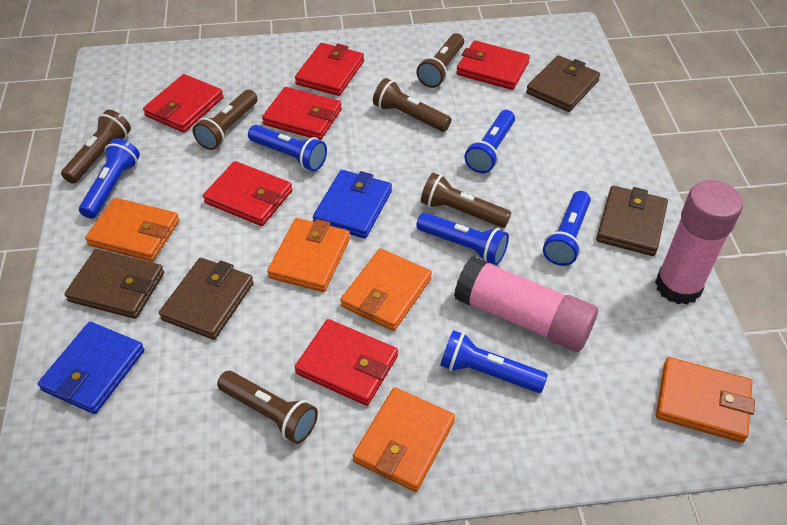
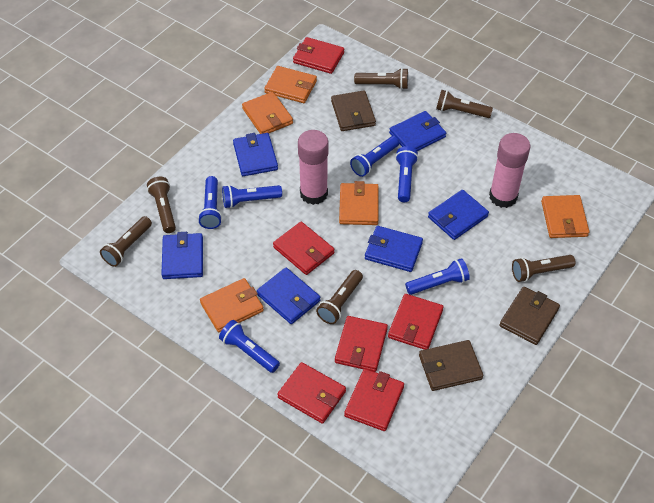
blue wallet: 2 -> 6
brown wallet: 4 -> 3

